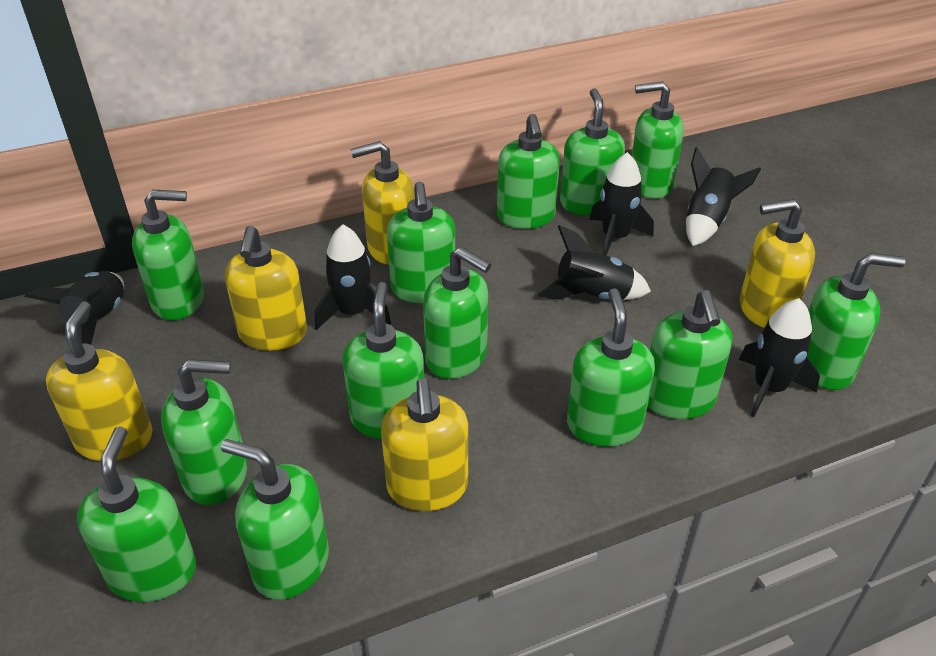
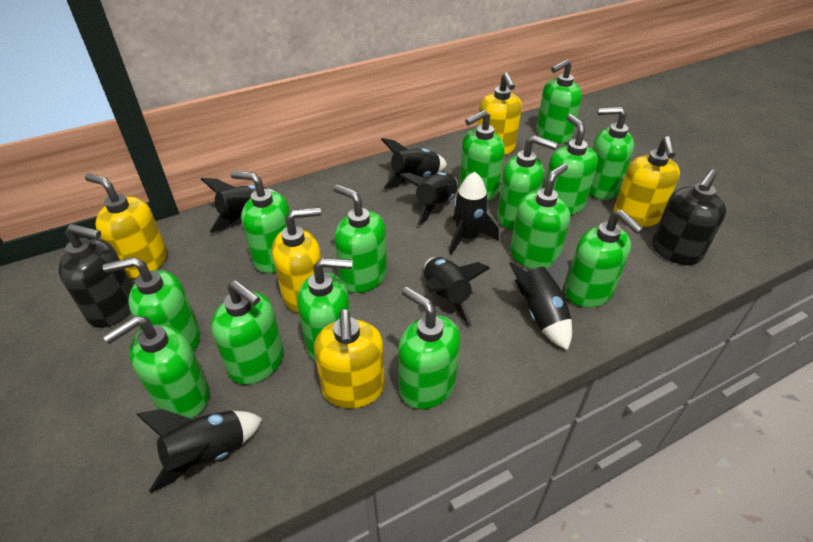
black rocket: 6 -> 7
black soap dispenser: 0 -> 2
green soap dispenser: 13 -> 14

